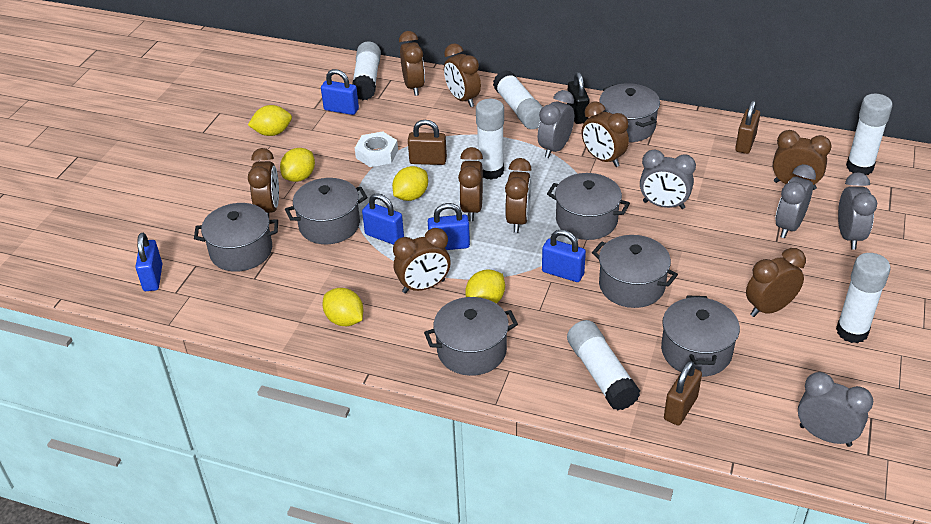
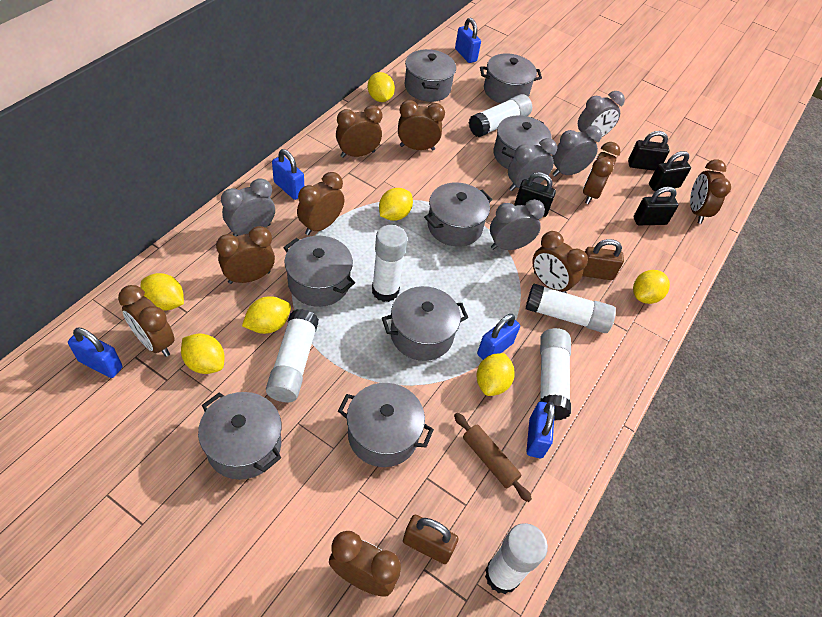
black padlock: 1 -> 4
brown padlock: 3 -> 2
brown rolling pin: 0 -> 1
grey pot: 7 -> 8
white nut: 1 -> 0
yellow lemon: 5 -> 7

